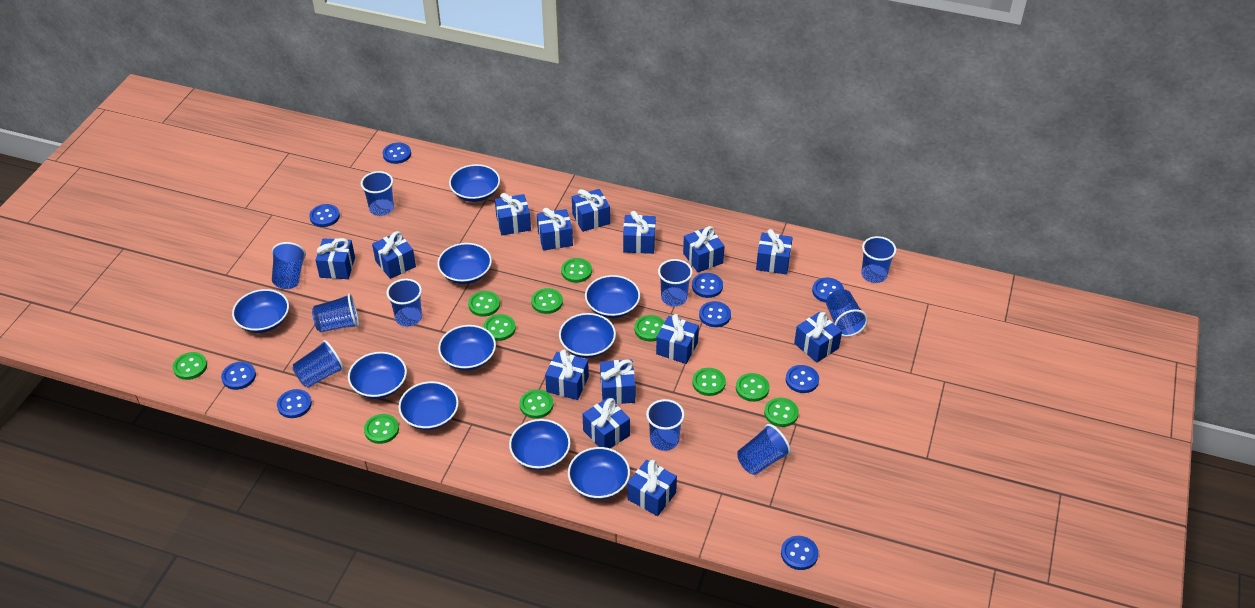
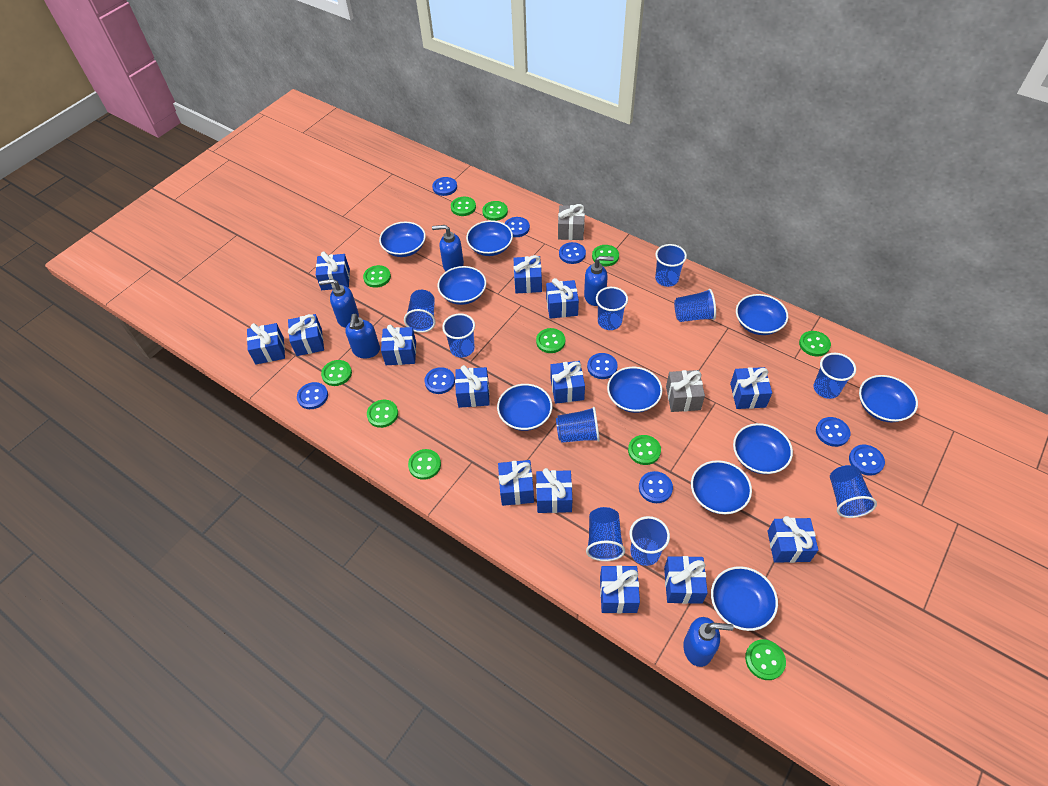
blue soap dispenser: 0 -> 5
grey gift: 0 -> 2

